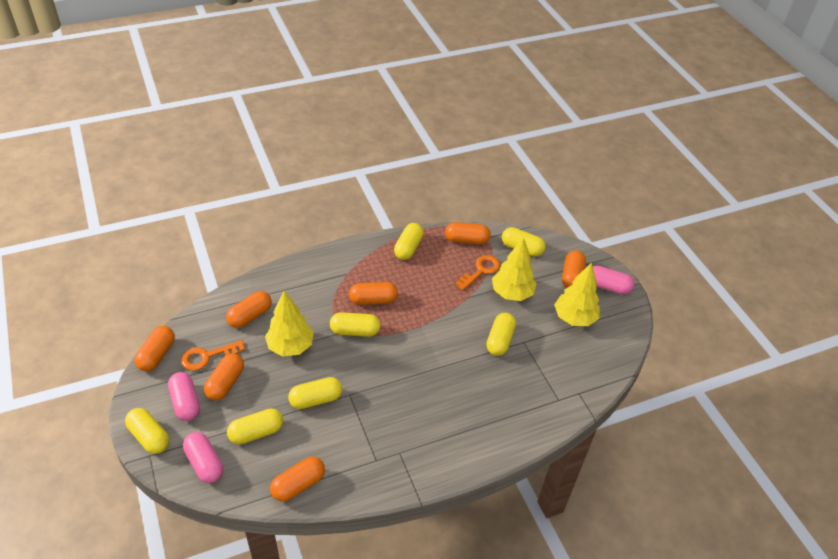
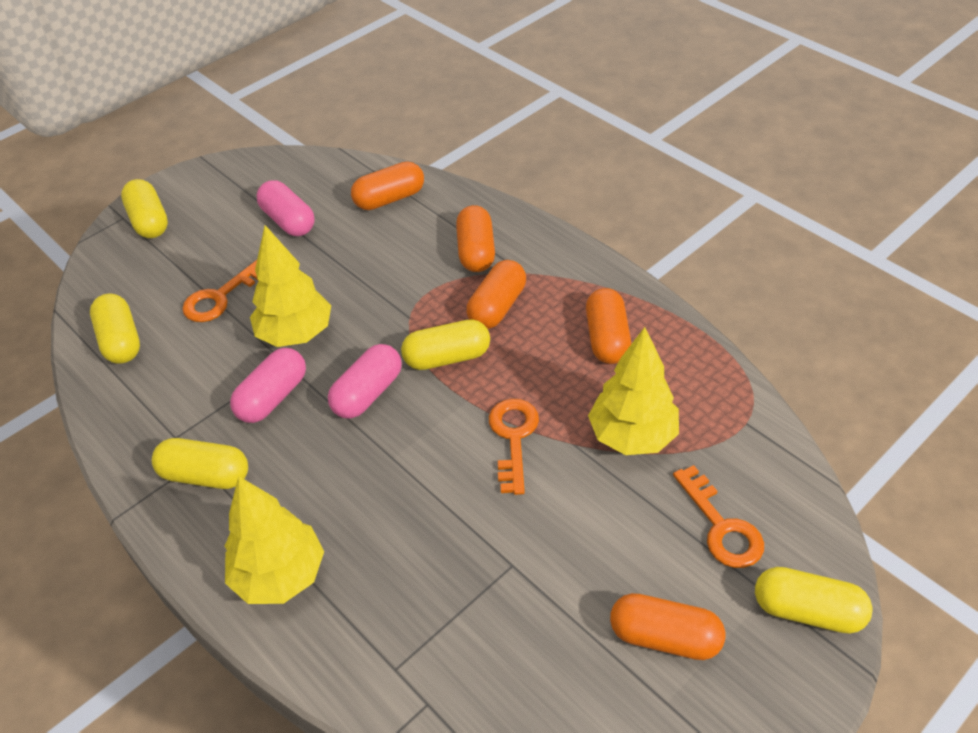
orange capsule: 7 -> 5
orange key: 2 -> 3
yellow capsule: 7 -> 5

